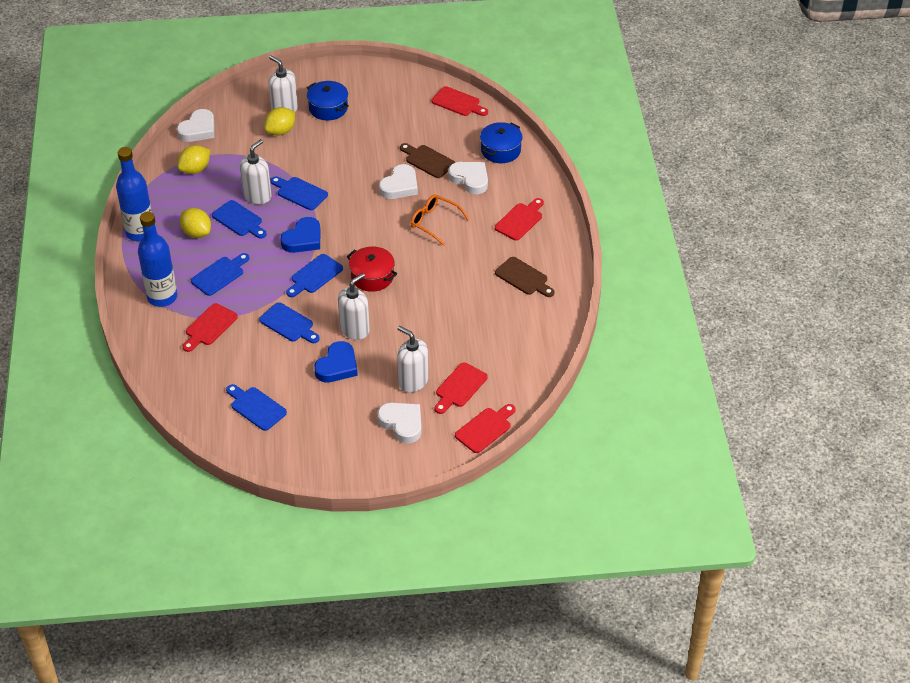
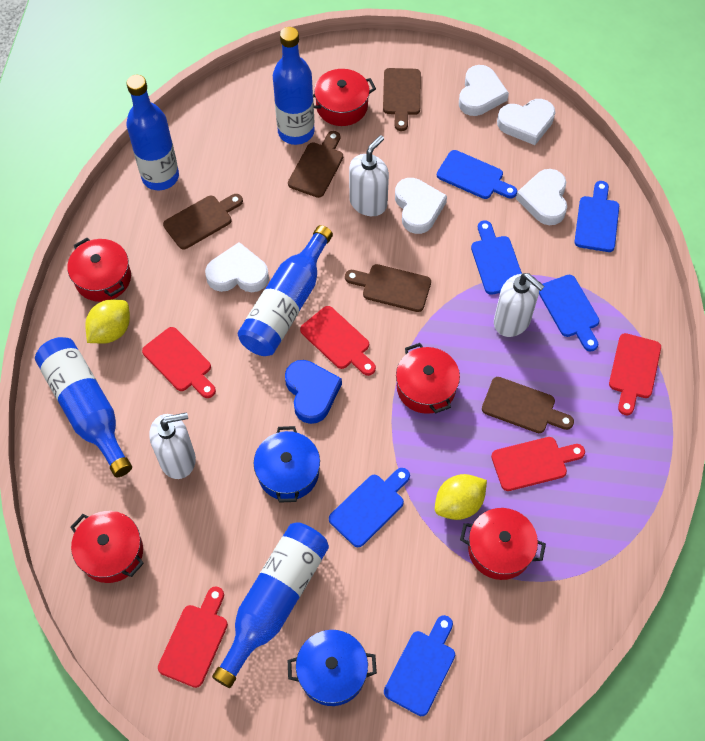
blue bottle: 2 -> 5
blue heart: 2 -> 1
brown cutting board: 2 -> 5
orange glasses: 1 -> 0
red pot: 1 -> 5
white heart: 4 -> 5
white soap dispenser: 4 -> 3
yellow lemon: 3 -> 2

